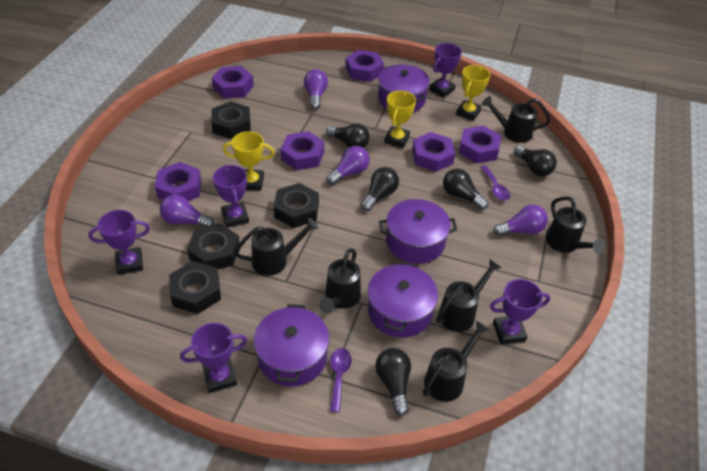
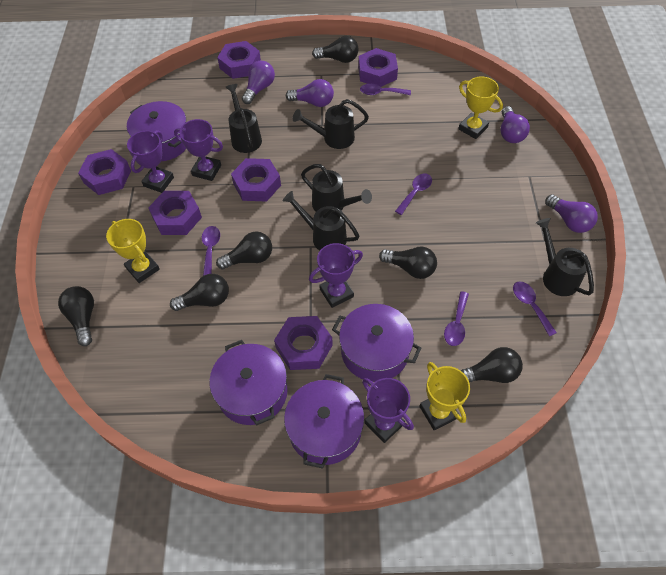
black light bulb: 5 -> 6
black nut: 4 -> 0
black watering can: 6 -> 5
purple spoon: 2 -> 5
purple trophy: 5 -> 4

